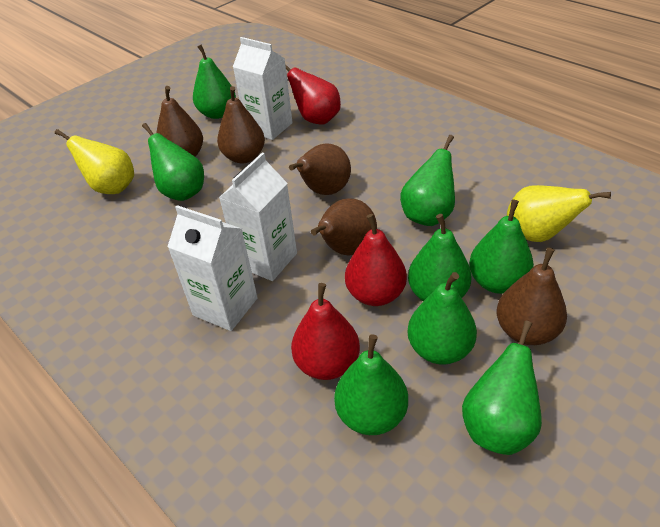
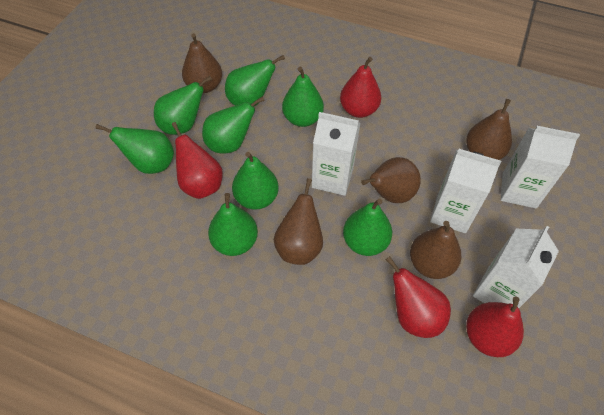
red pear: 3 -> 4
white carton: 3 -> 4
yellow pear: 2 -> 0

